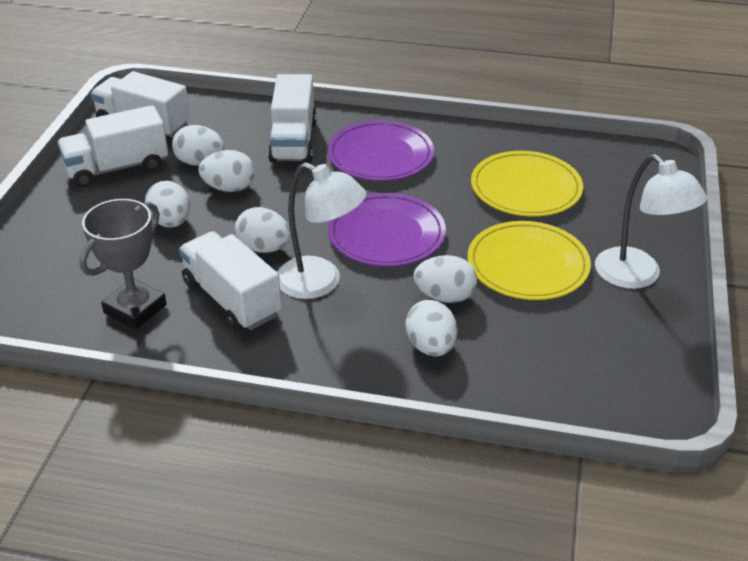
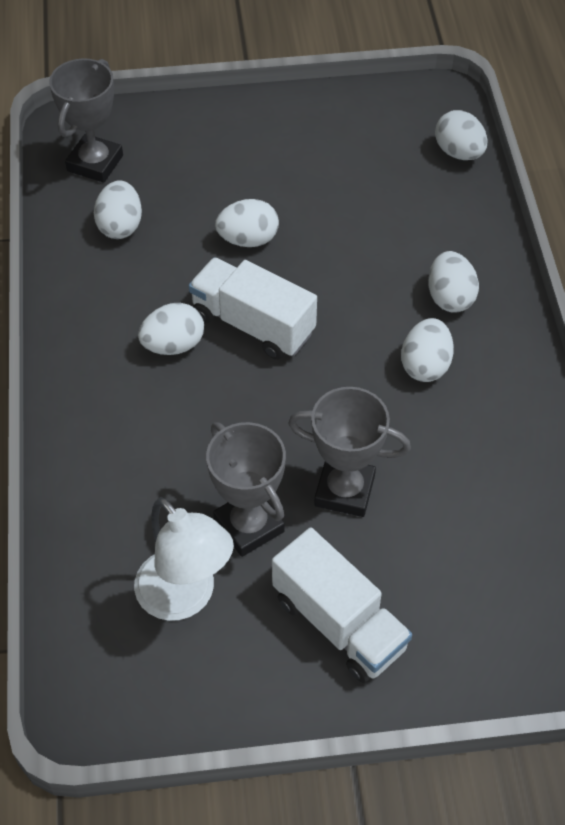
grey trophy: 1 -> 3
purple plate: 2 -> 0
white lamp: 2 -> 1
white truck: 4 -> 2
yellow plate: 2 -> 0

